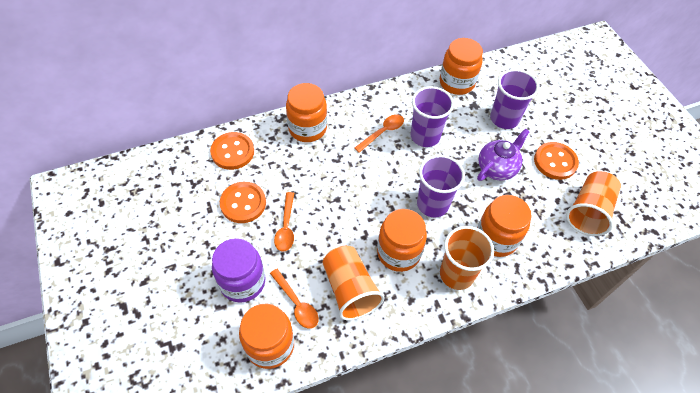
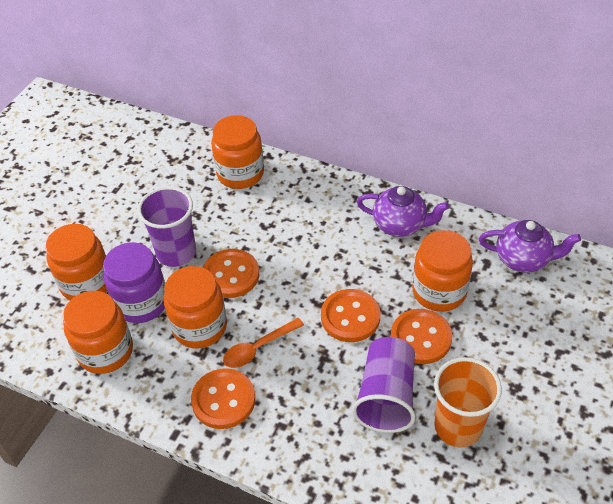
orange button: 3 -> 4
orange cup: 3 -> 1
orange spoon: 3 -> 1
purple cup: 3 -> 2
purple teapot: 1 -> 2

